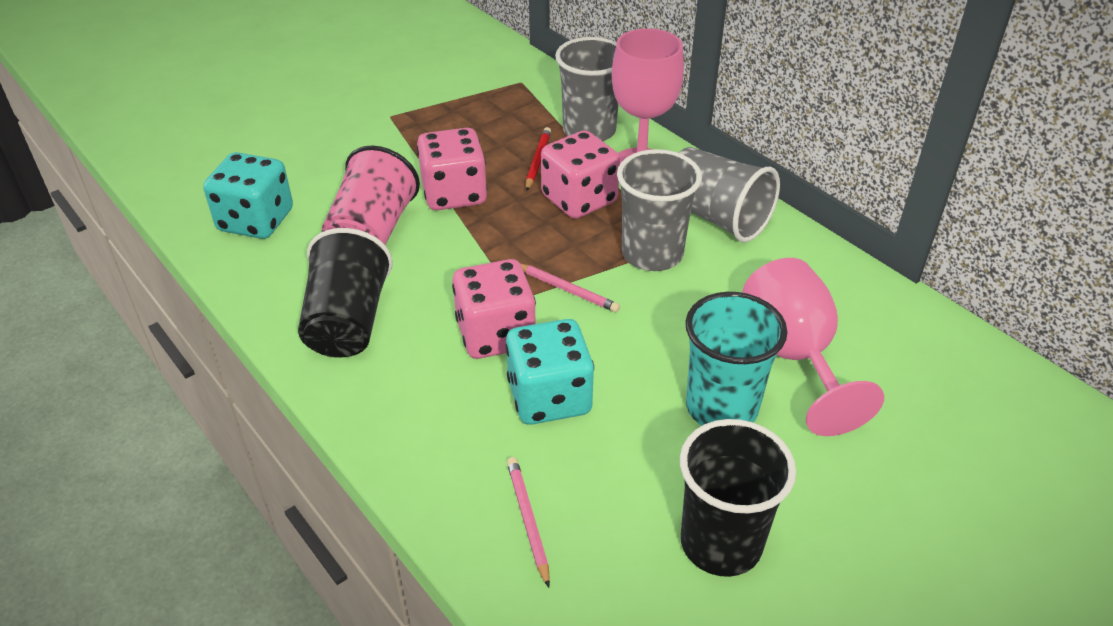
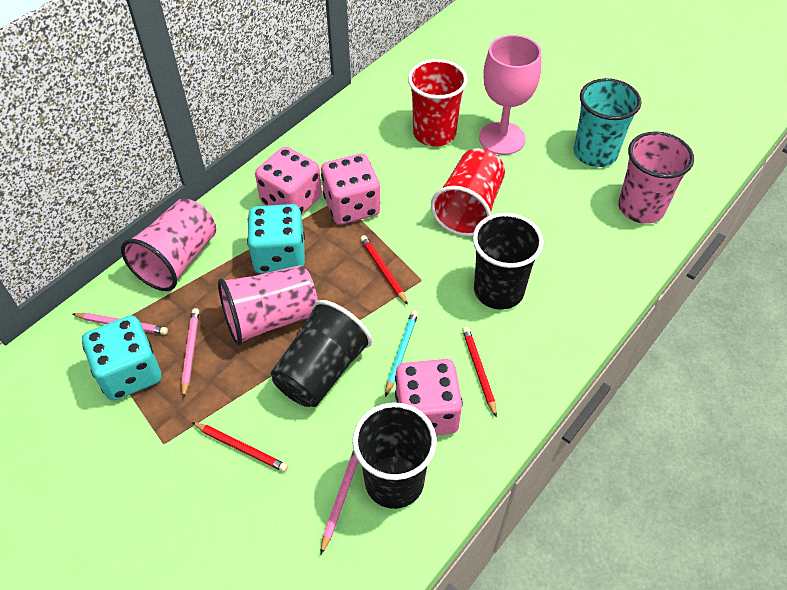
black cup: 2 -> 3
grey cup: 3 -> 0
pink cup: 1 -> 3
pink goblet: 2 -> 1
pink pencil: 2 -> 3
red cup: 0 -> 2
red pencil: 1 -> 3
turquoise pencil: 0 -> 1

